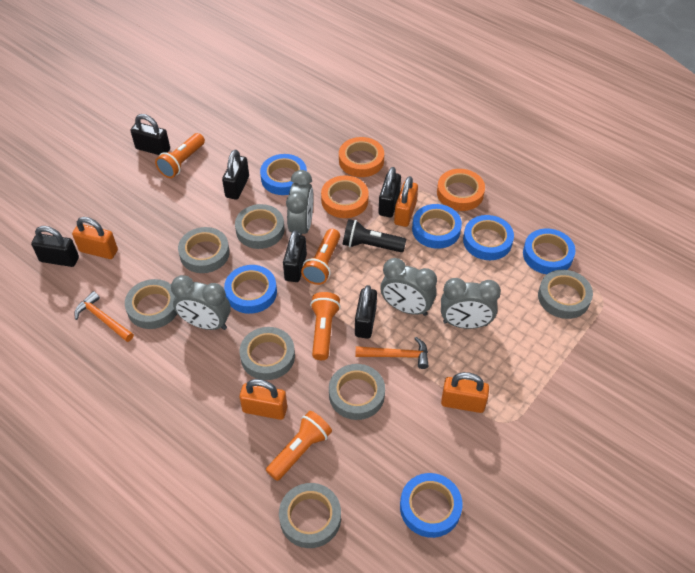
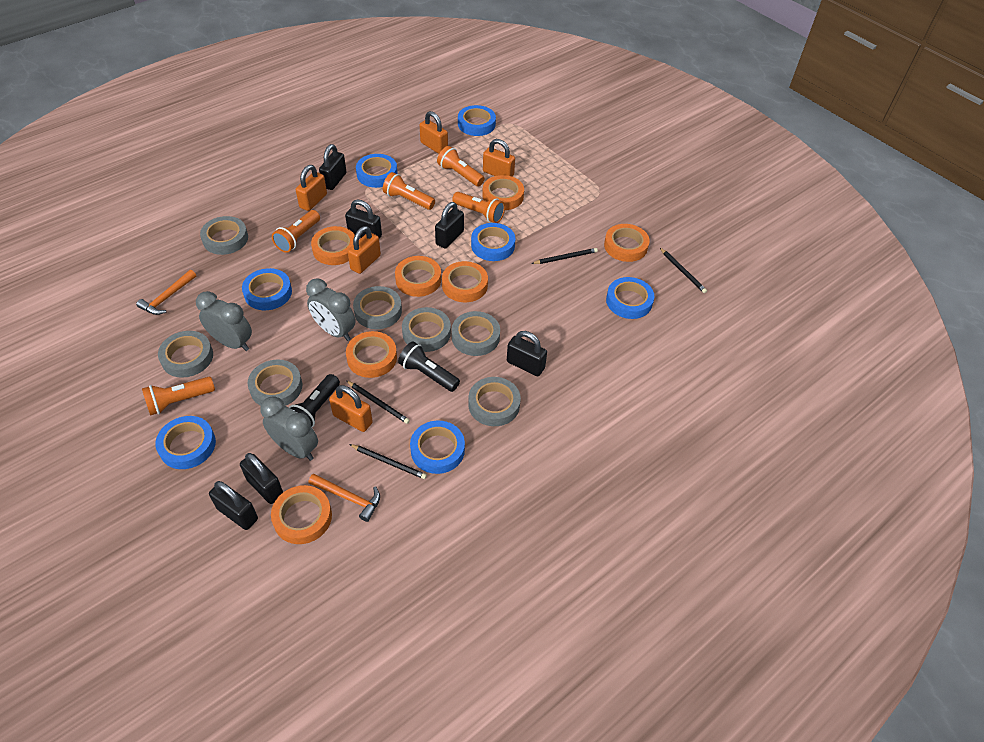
black flashlight: 1 -> 2
black pencil: 0 -> 4
blue tape: 6 -> 7
grey clock: 4 -> 3
orange flashlight: 4 -> 5
orange padlock: 4 -> 5
orange tape: 3 -> 7

